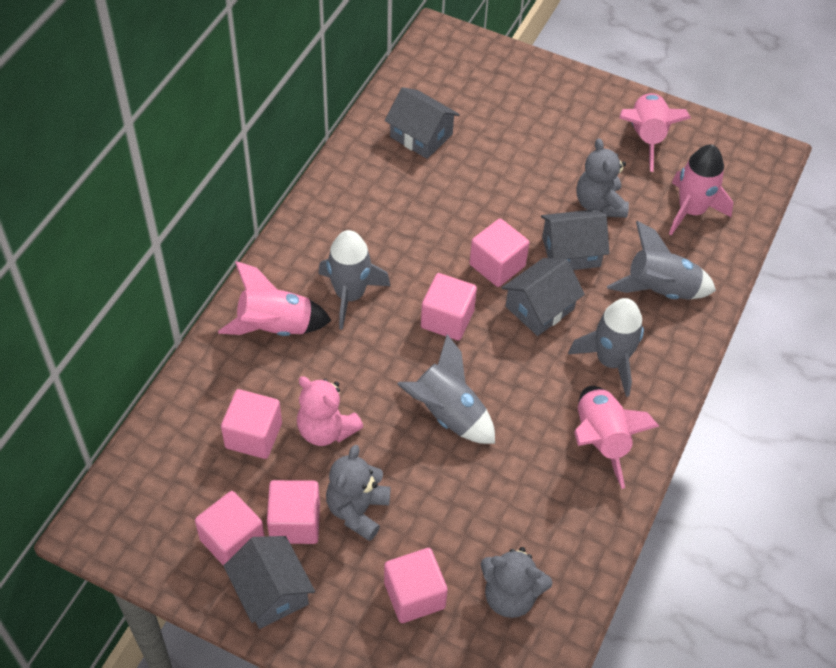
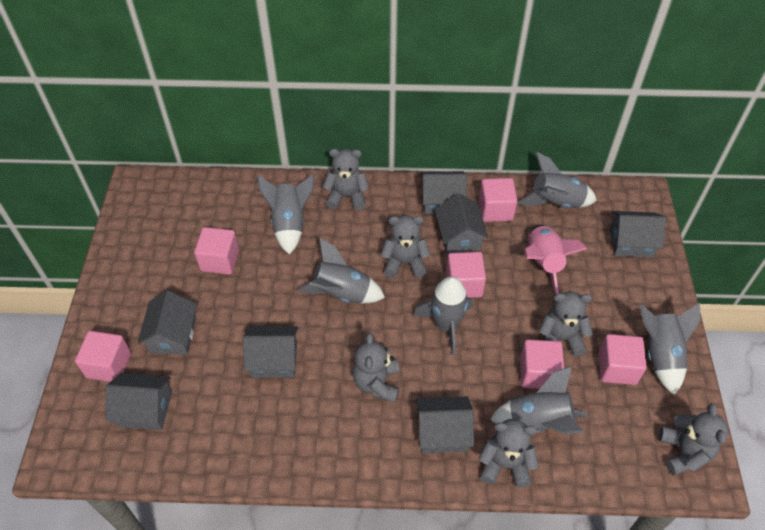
grey house: 4 -> 7
grey rocket: 4 -> 6
grey teddy bear: 3 -> 6
pink rocket: 4 -> 1
pink teddy bear: 1 -> 0

